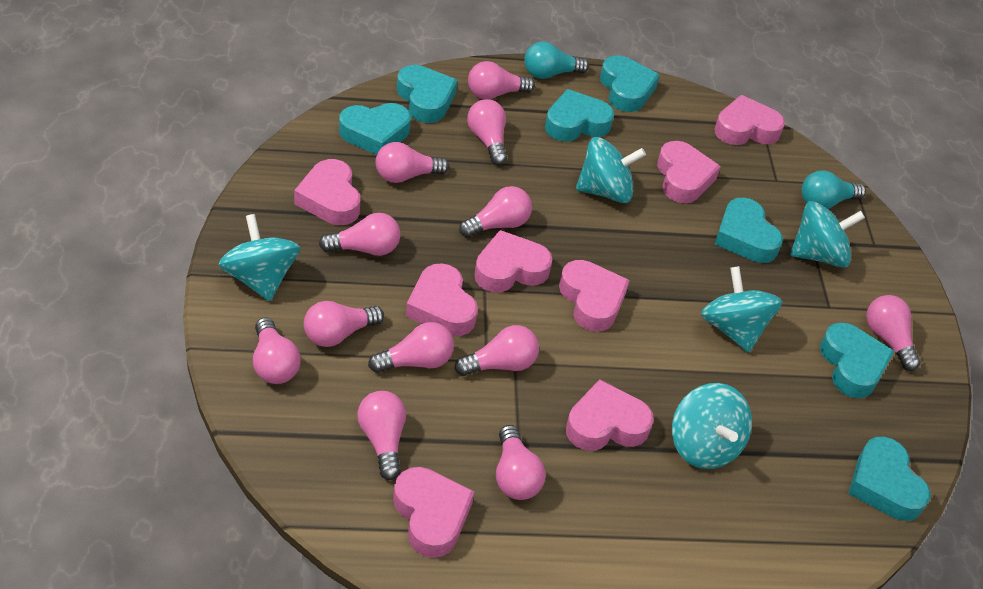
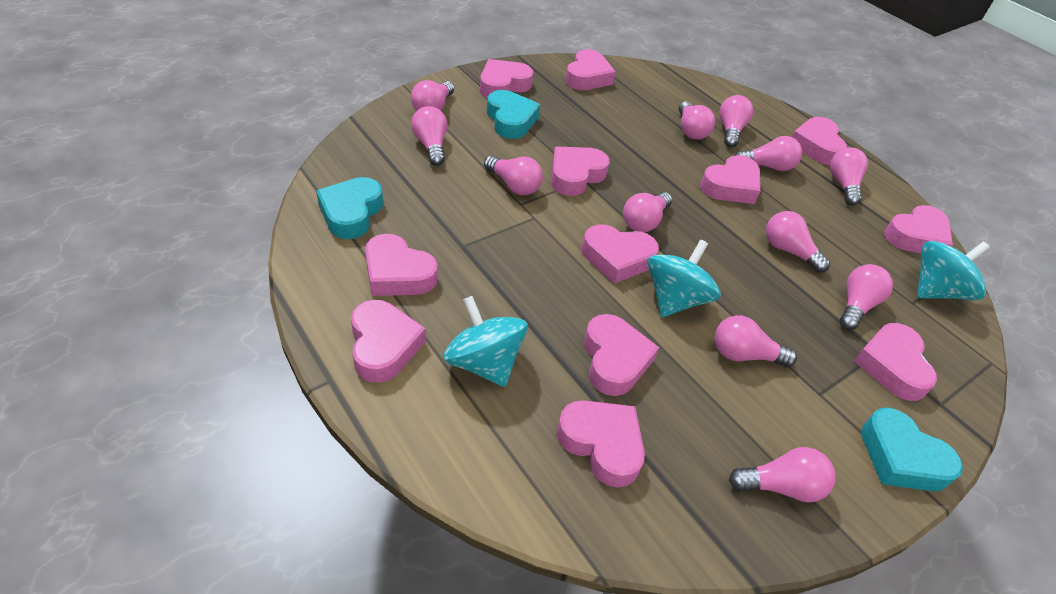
pink heart: 8 -> 12
turquoise heart: 7 -> 3
turquoise light bulb: 2 -> 0
turquoise spinning top: 5 -> 3

